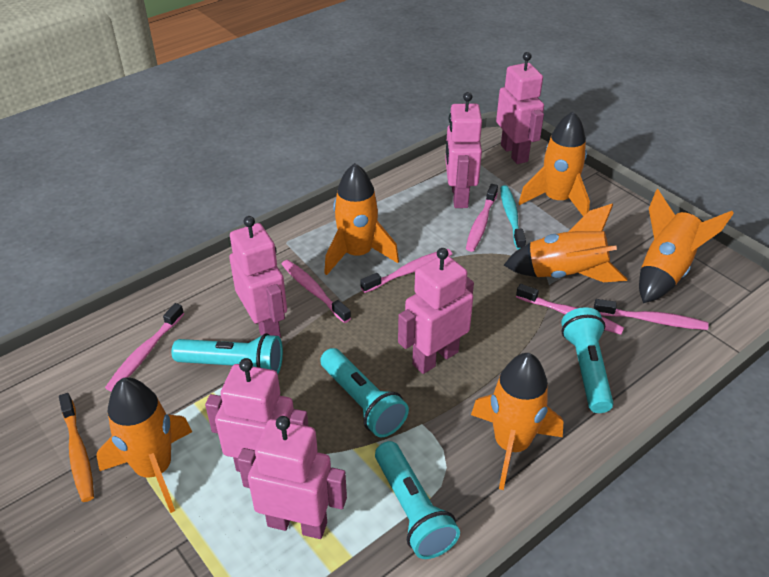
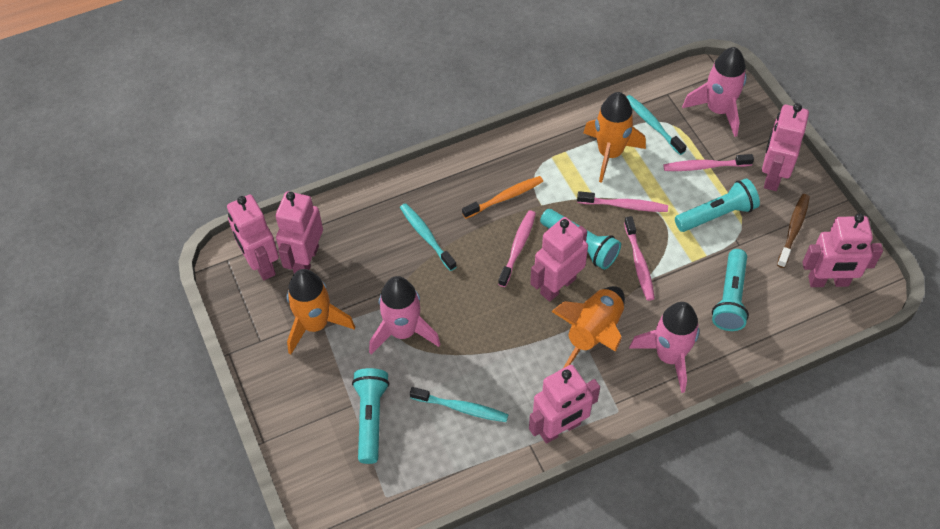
brown toothbrush: 0 -> 1
orange rocket: 6 -> 3
pink rocket: 0 -> 3
pink toothbrush: 6 -> 4
turquoise toothbrush: 1 -> 3

